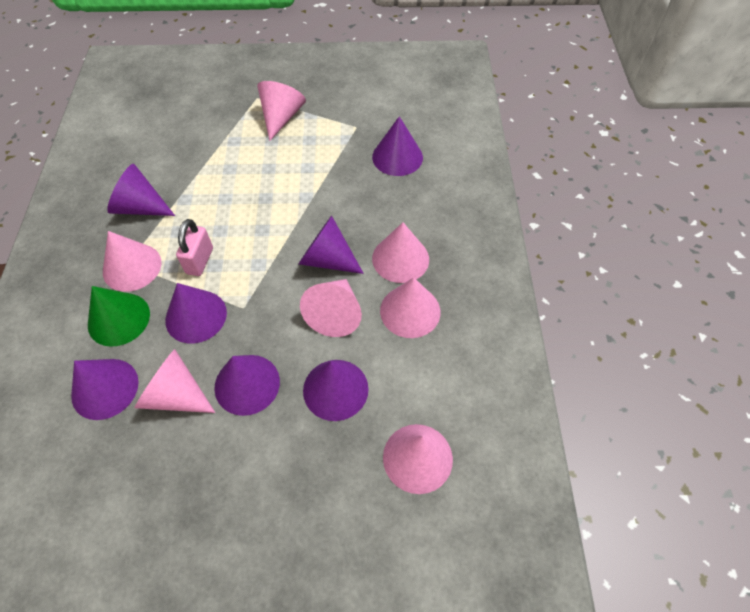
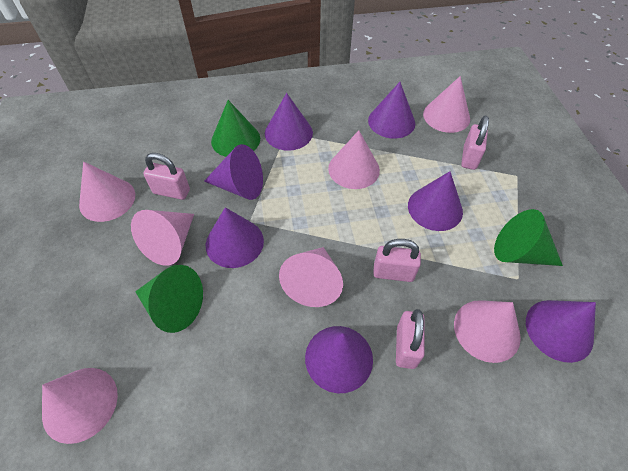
green cone: 1 -> 3
pink padlock: 1 -> 4

